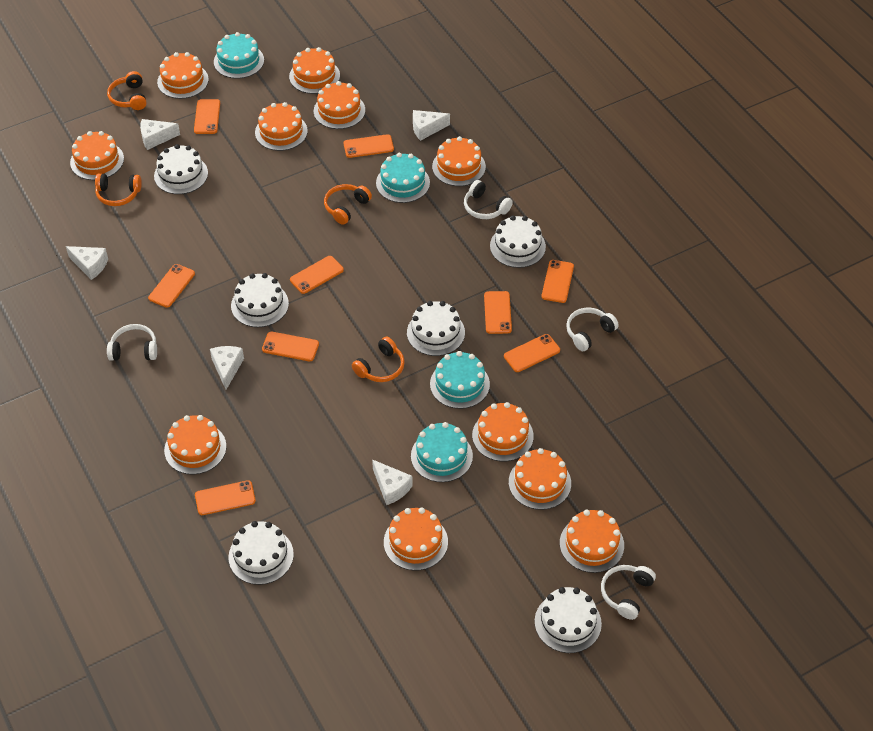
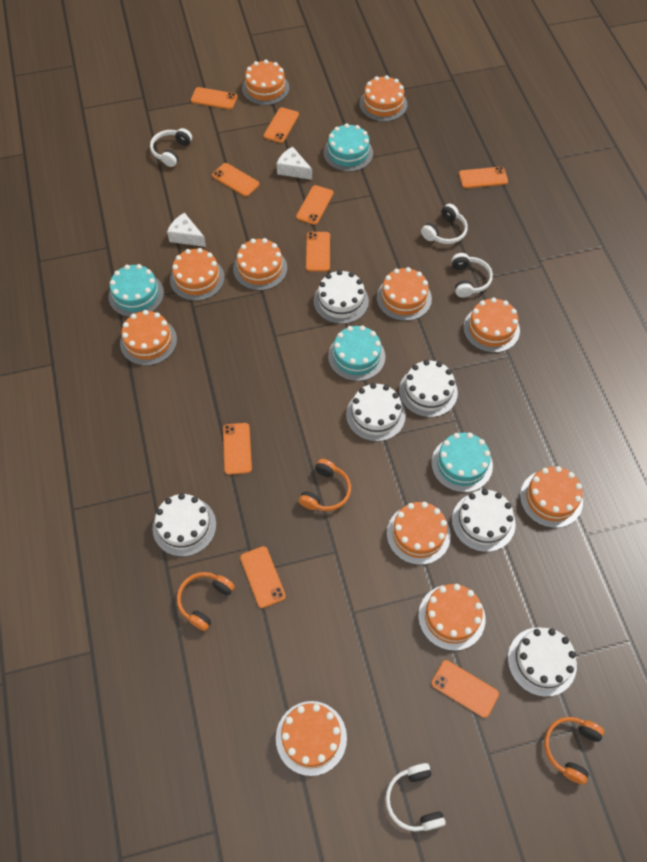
orange headphones: 4 -> 3
white cheese: 5 -> 2

